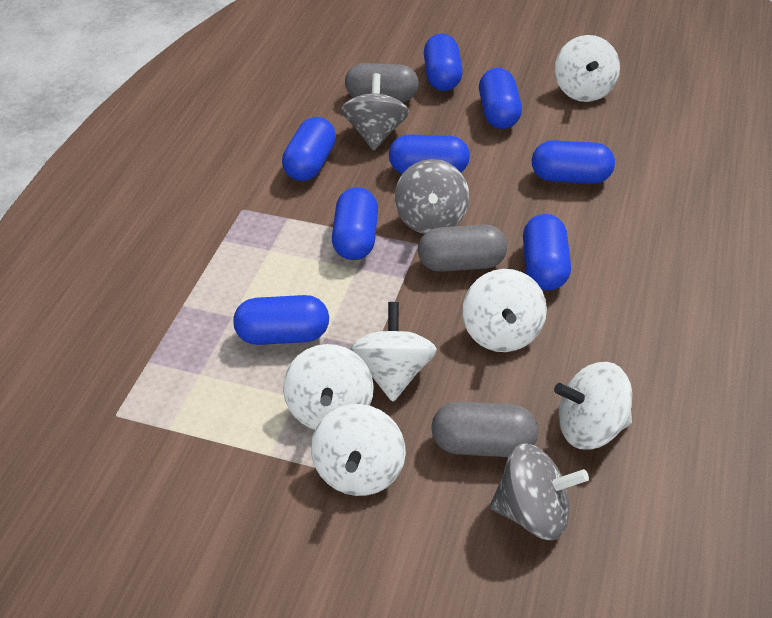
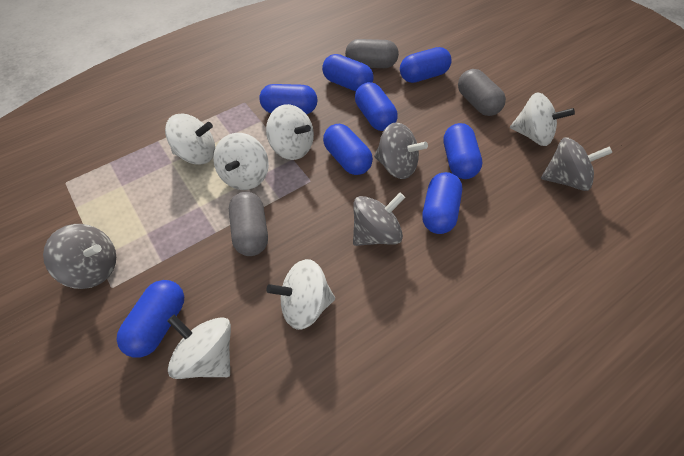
grey spinning top: 3 -> 4

